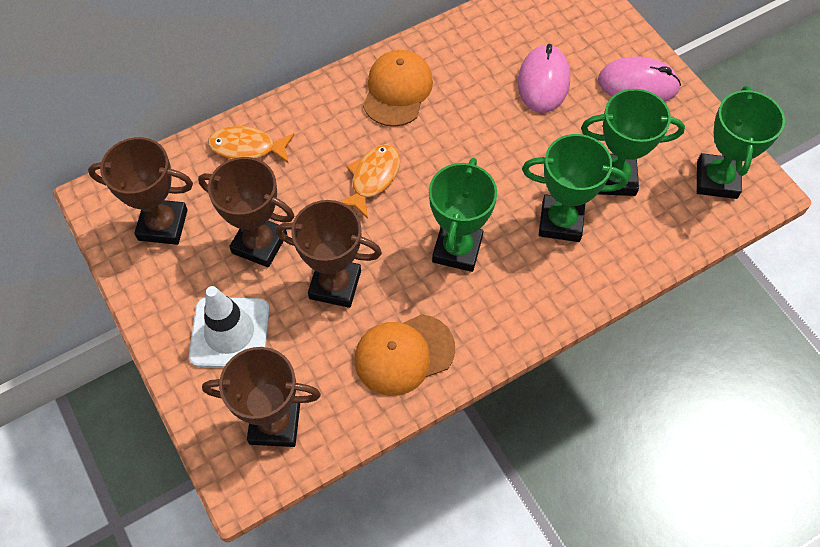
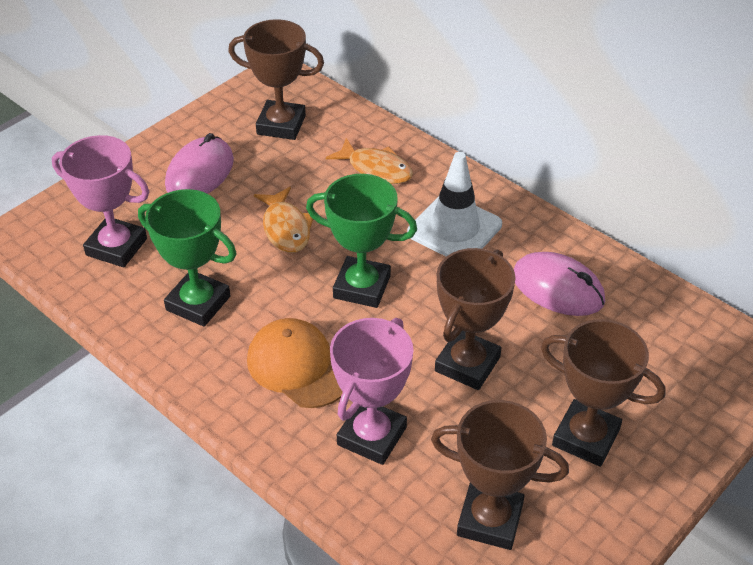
green trophy: 4 -> 2
orange cap: 2 -> 1
pink trophy: 0 -> 2

